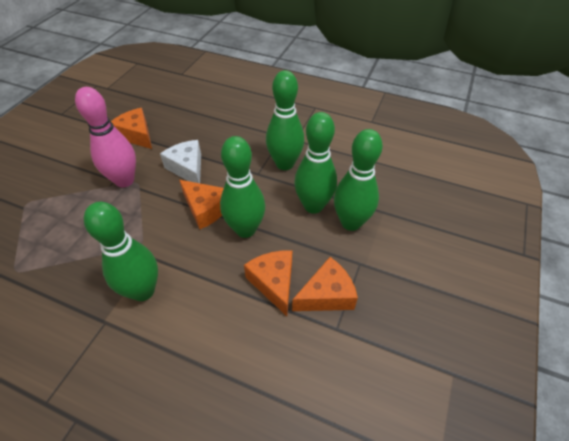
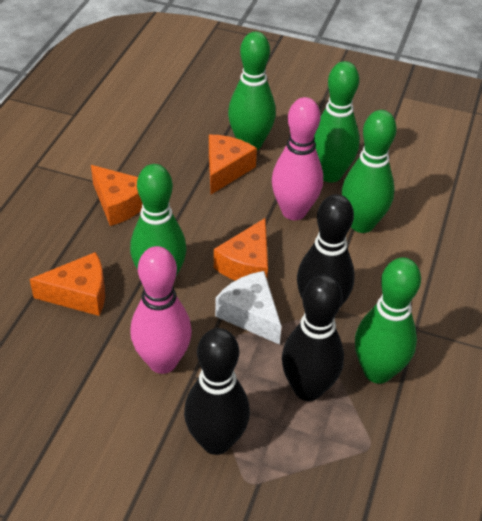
black bowling pin: 0 -> 3
pink bowling pin: 1 -> 2

